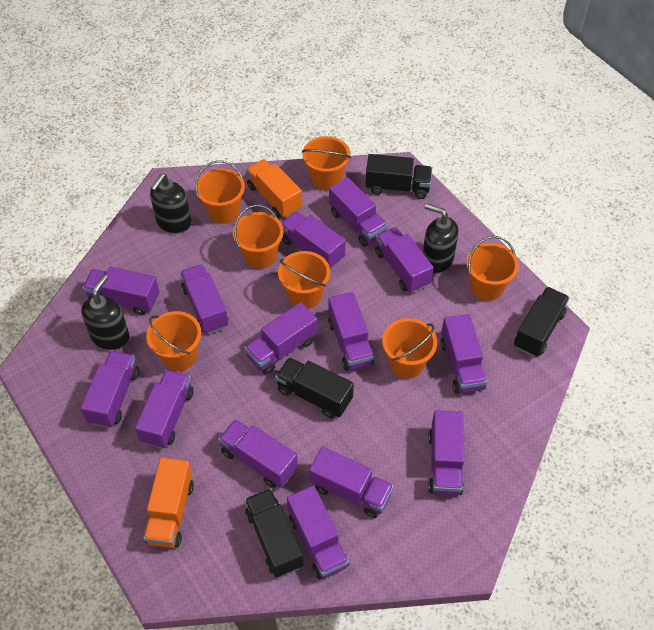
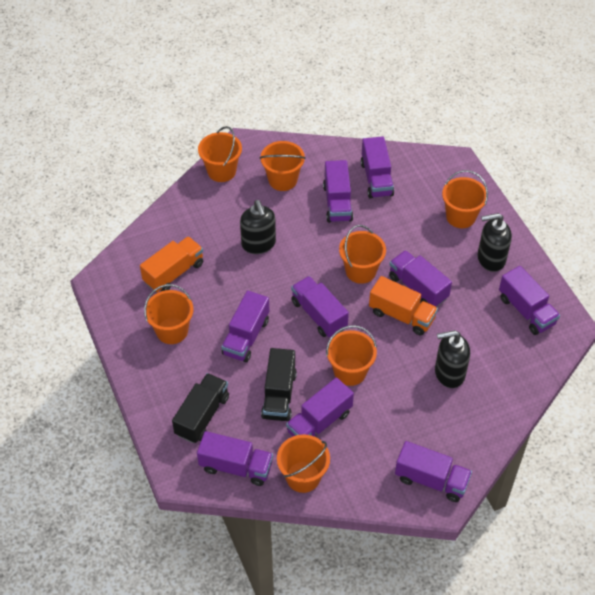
black truck: 4 -> 2
purple truck: 14 -> 9

